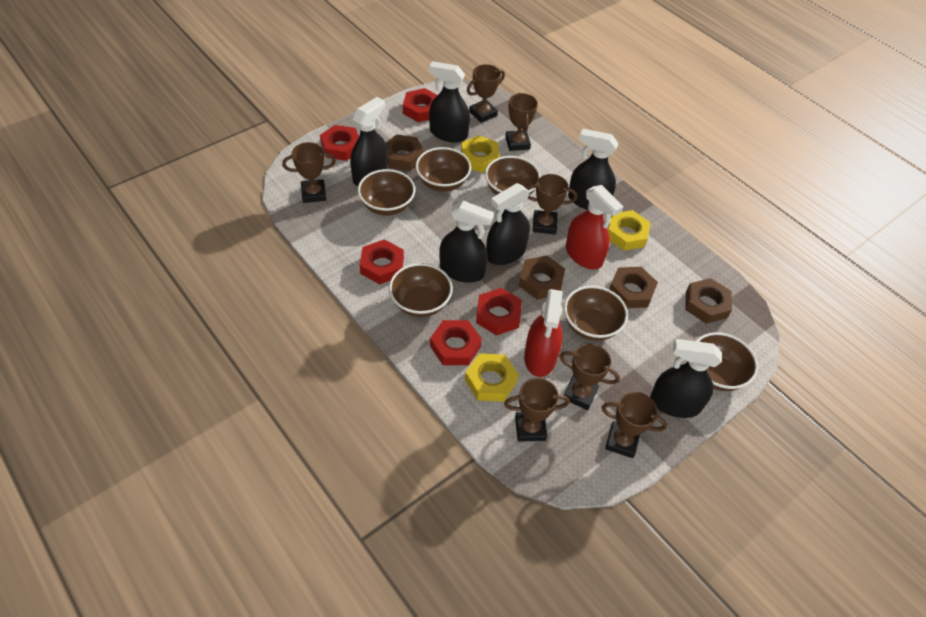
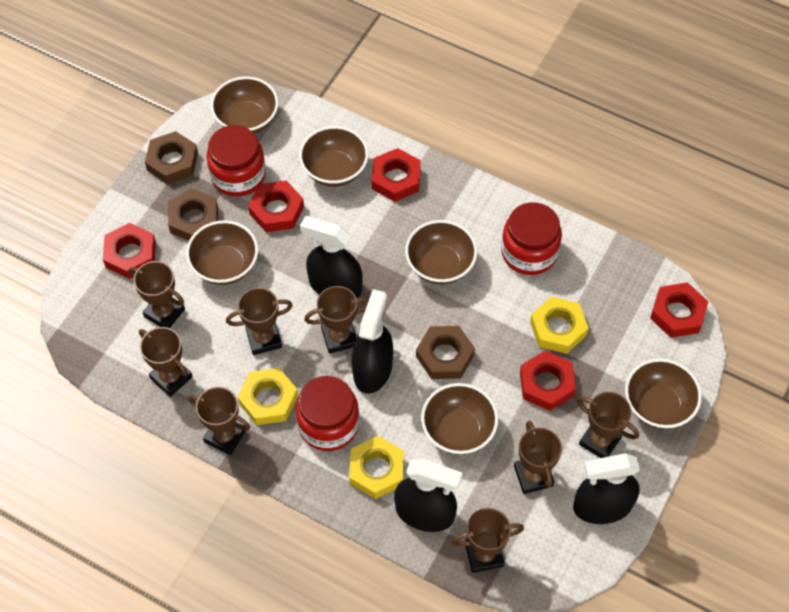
black spray bottle: 6 -> 4
brown nut: 4 -> 3
brown trophy: 7 -> 8
red jar: 0 -> 3
red spray bottle: 2 -> 0

